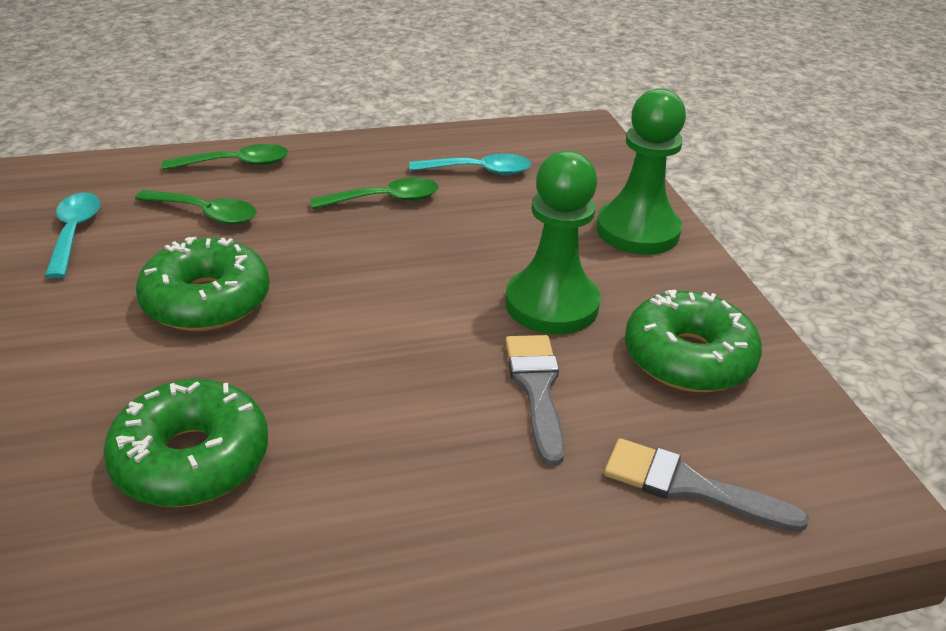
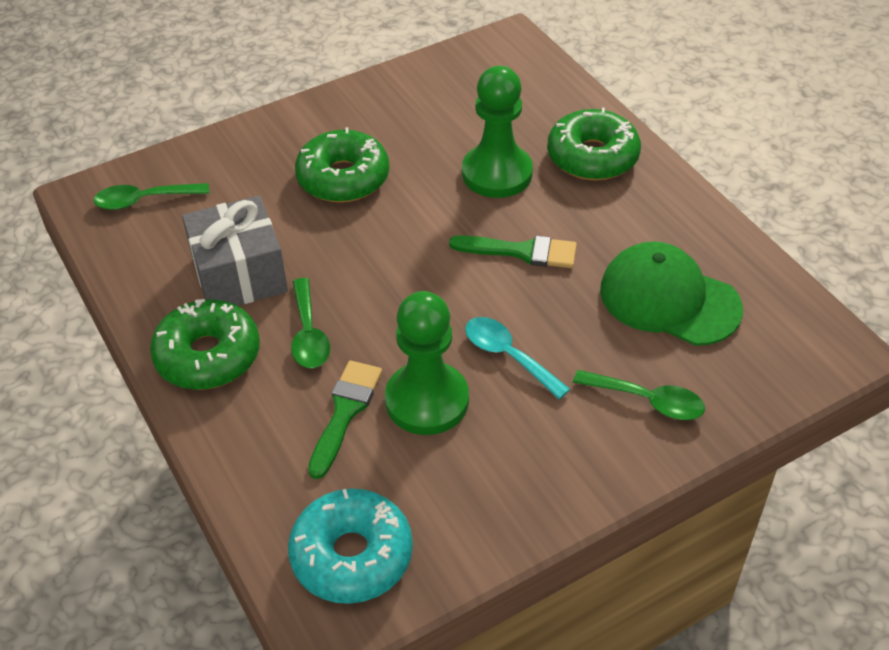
green brush: 0 -> 2
green cap: 0 -> 1
grey brush: 2 -> 0
grey gift: 0 -> 1
turquoise donut: 0 -> 1
turquoise spoon: 2 -> 1

